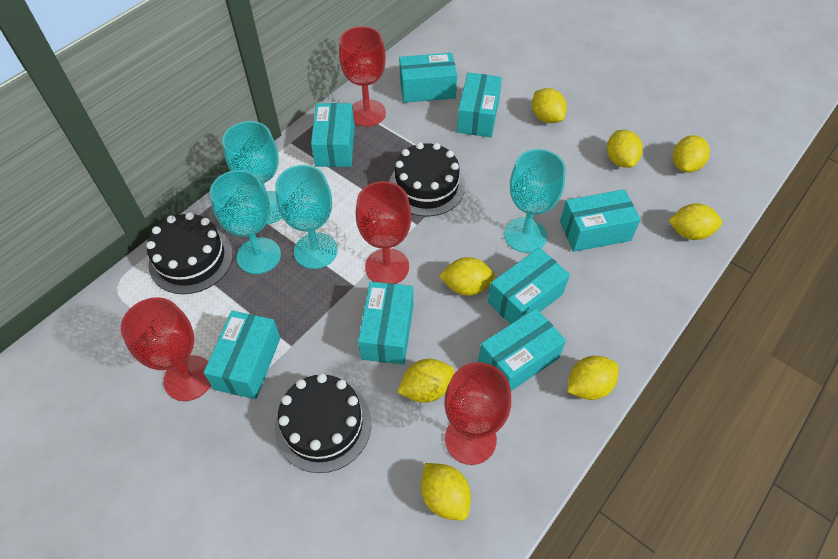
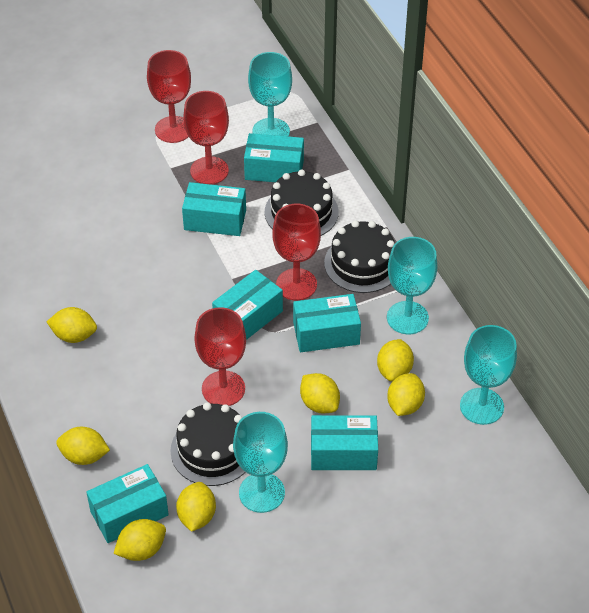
turquoise box: 8 -> 6
yellow lemon: 8 -> 7

